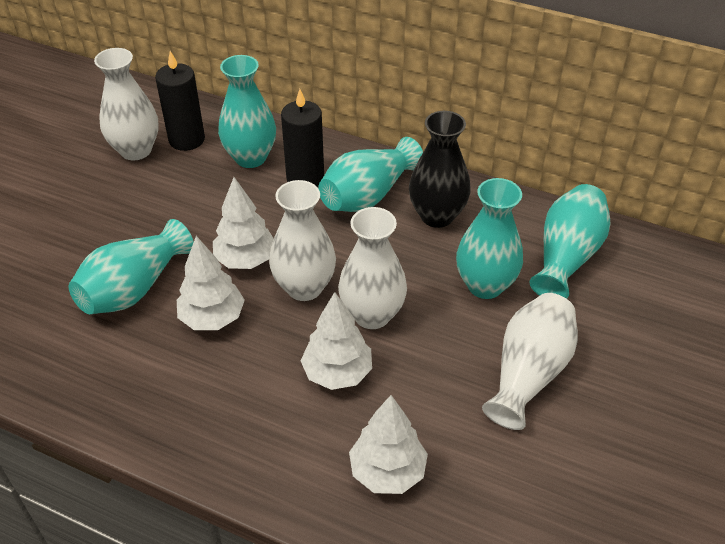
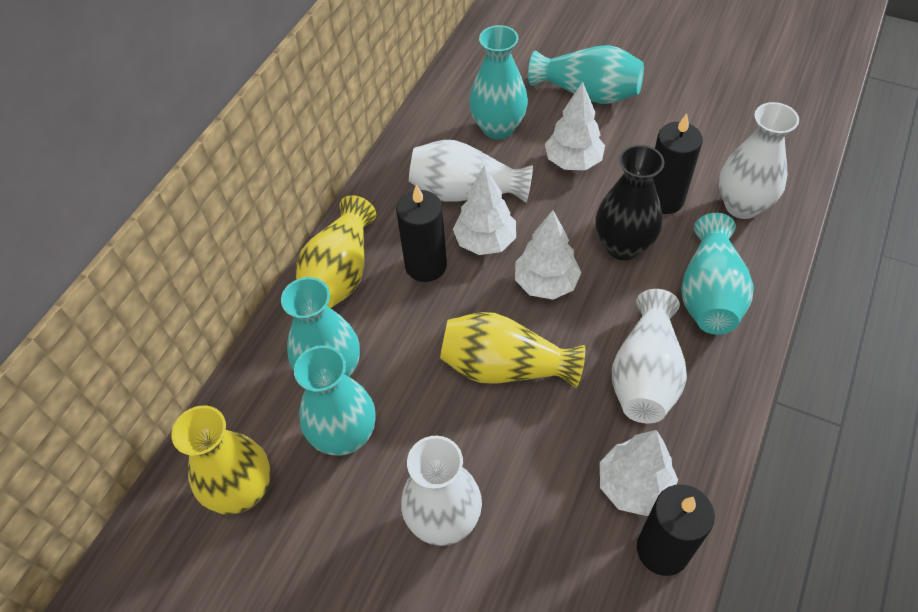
black candle: 2 -> 3
yellow vase: 0 -> 3

